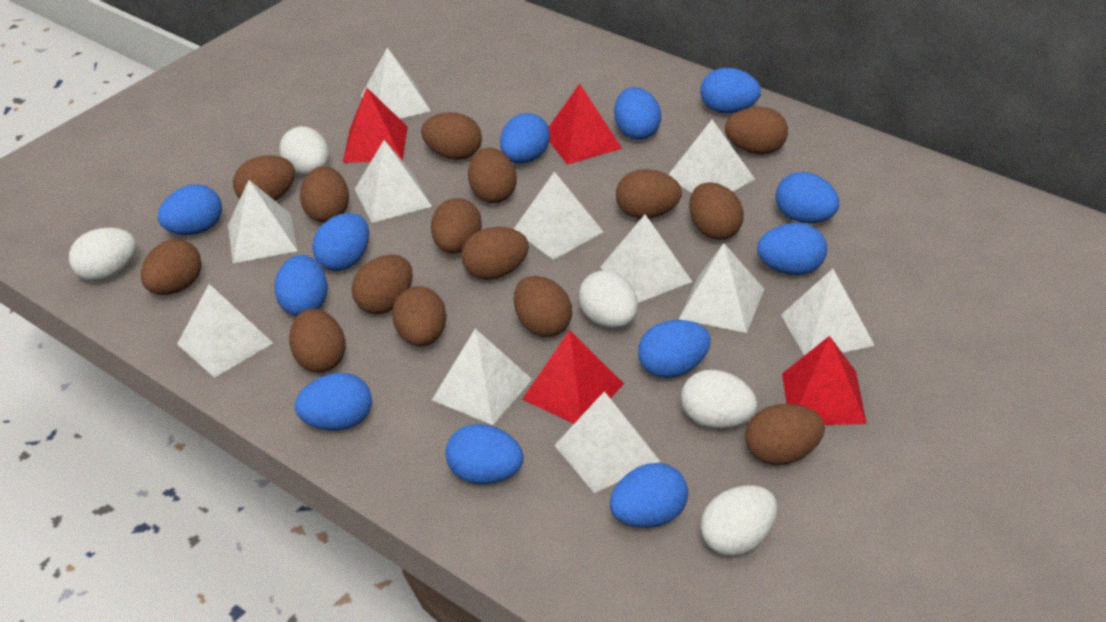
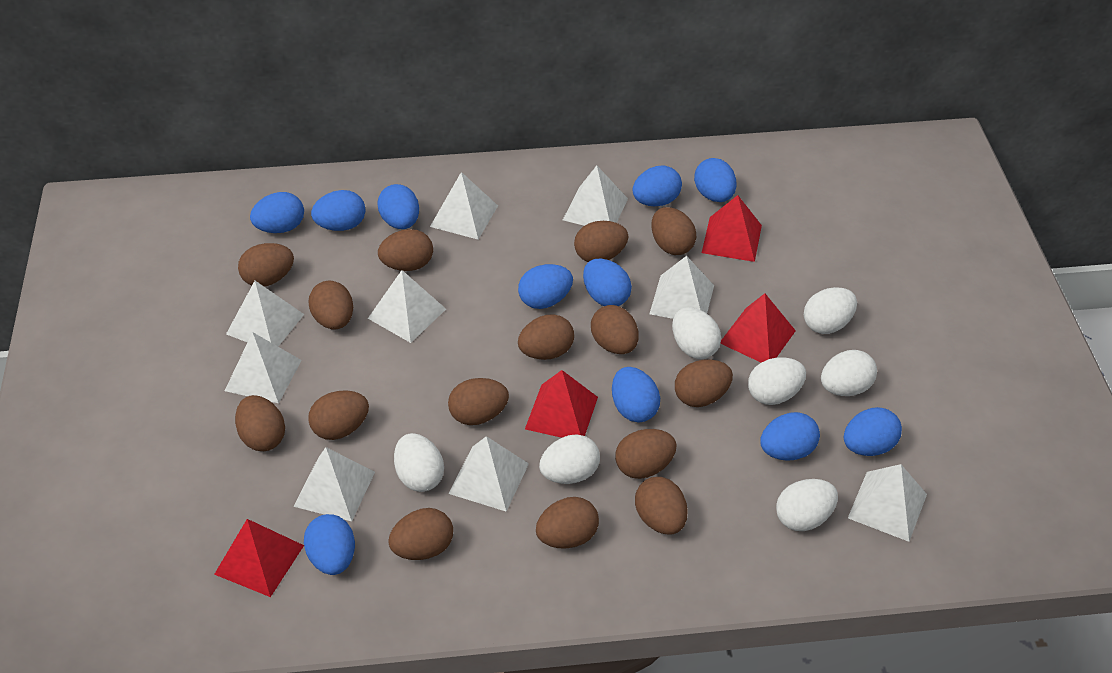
blue egg: 12 -> 11
white egg: 5 -> 7
white pyramid: 11 -> 9

